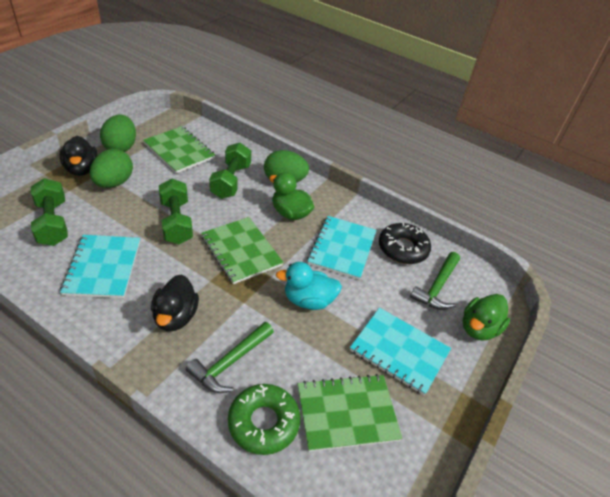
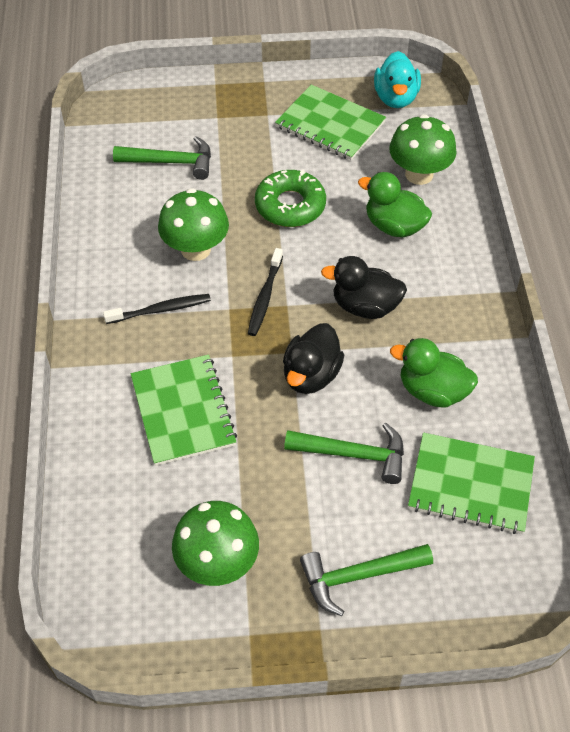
black donut: 1 -> 0
black toothbrush: 0 -> 2
green dumbbell: 3 -> 0
green egg: 3 -> 0
green hammer: 2 -> 3
green mushroom: 0 -> 3
turquoise notebook: 3 -> 0

